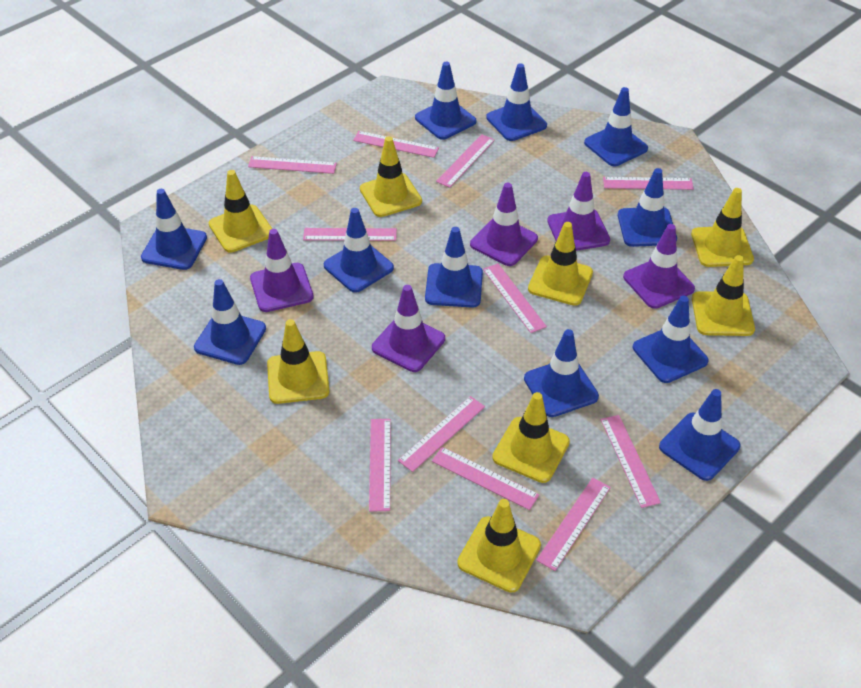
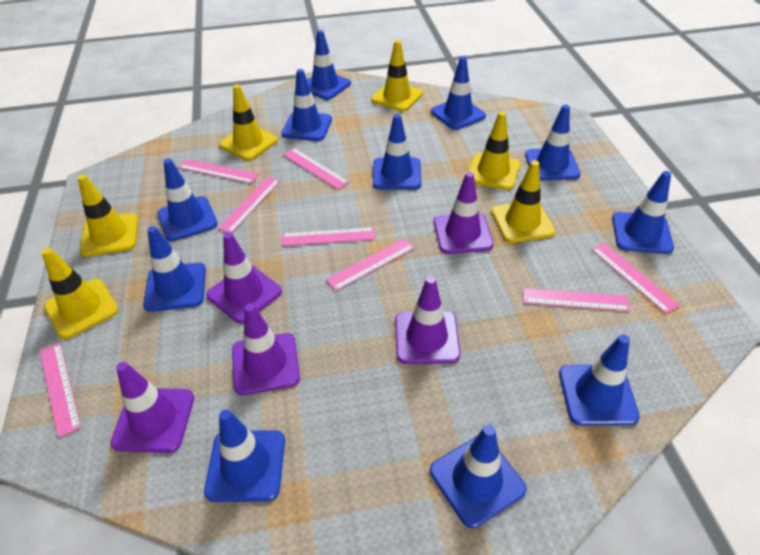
pink ruler: 11 -> 8
yellow traffic cone: 8 -> 6

